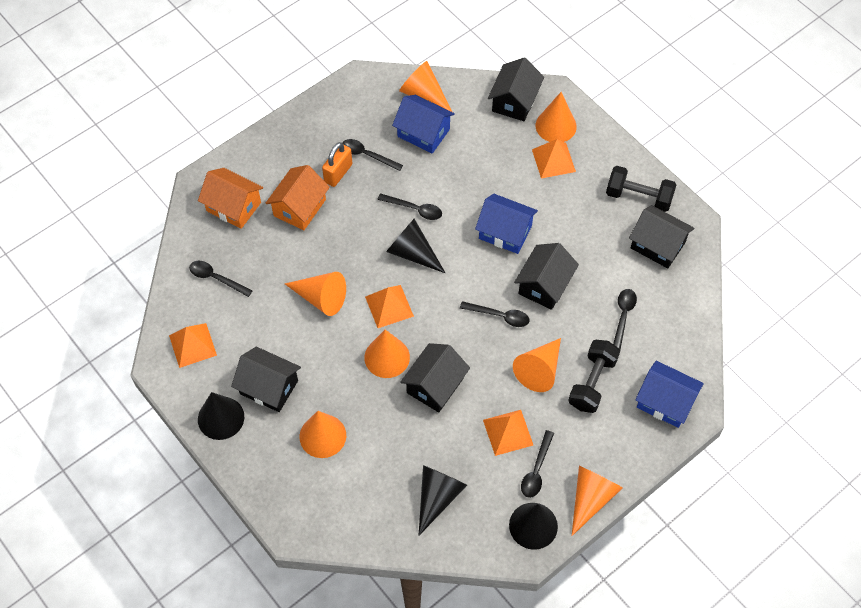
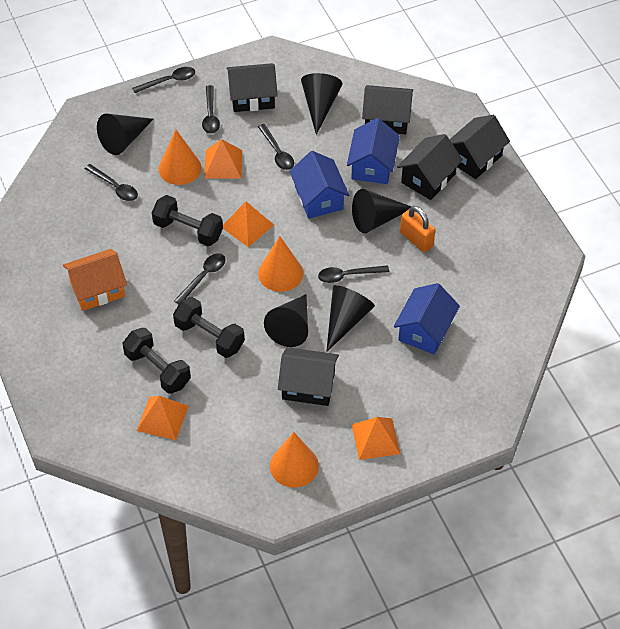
black cone: 4 -> 5
black dumbbell: 2 -> 3
orange cone: 7 -> 3
orange house: 2 -> 1

